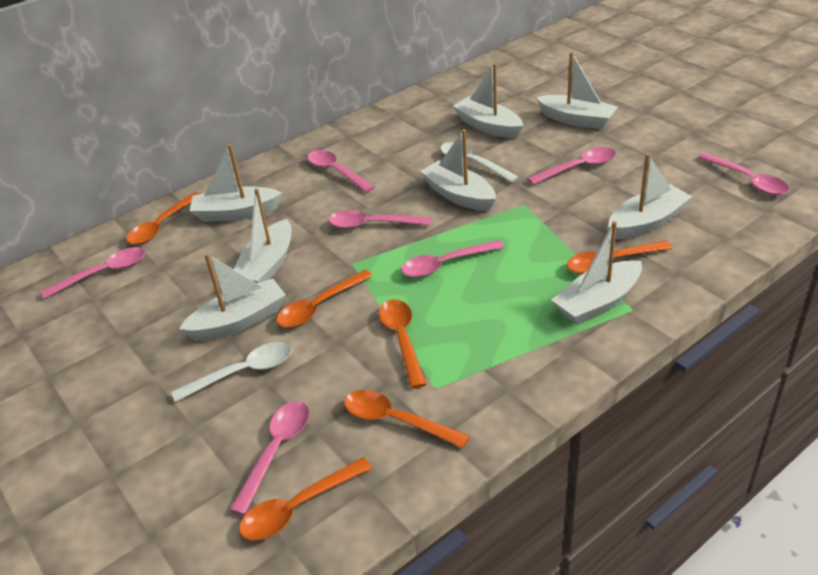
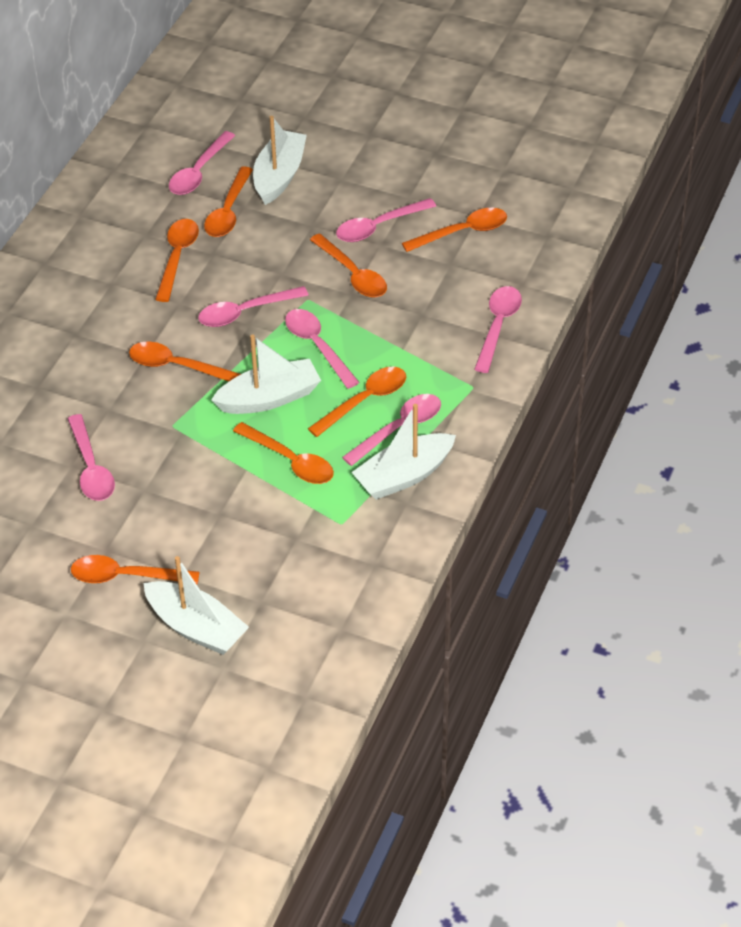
orange spoon: 6 -> 8
white boat: 8 -> 4
white spoon: 2 -> 0

